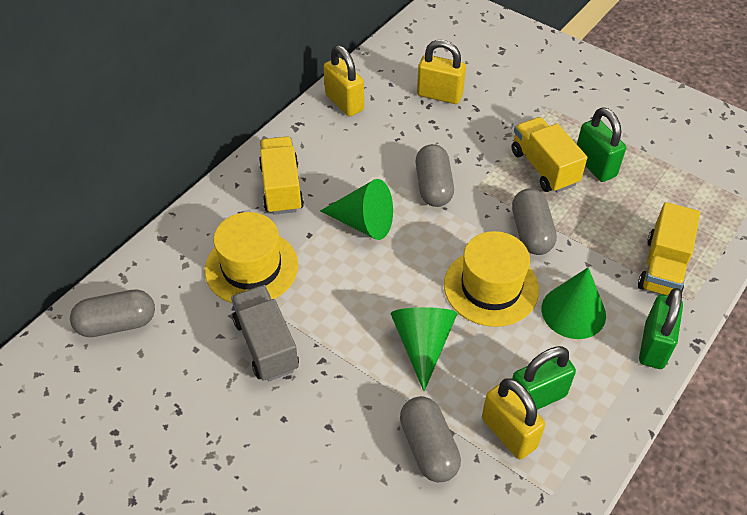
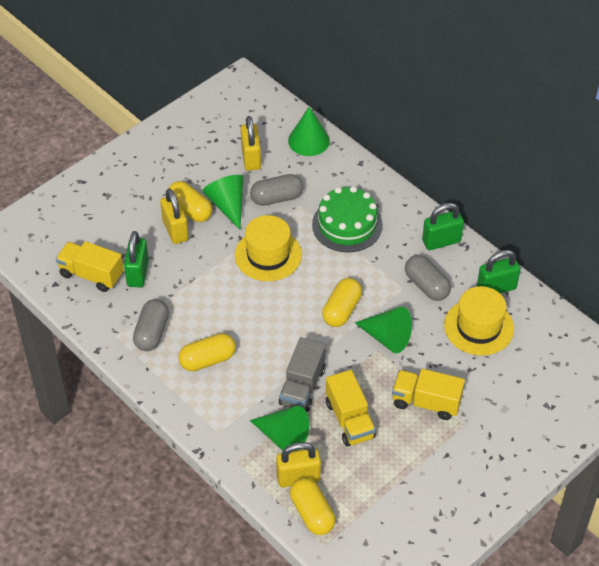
green cake: 0 -> 1
green cone: 3 -> 4
grey capsule: 4 -> 3
yellow capsule: 0 -> 4

